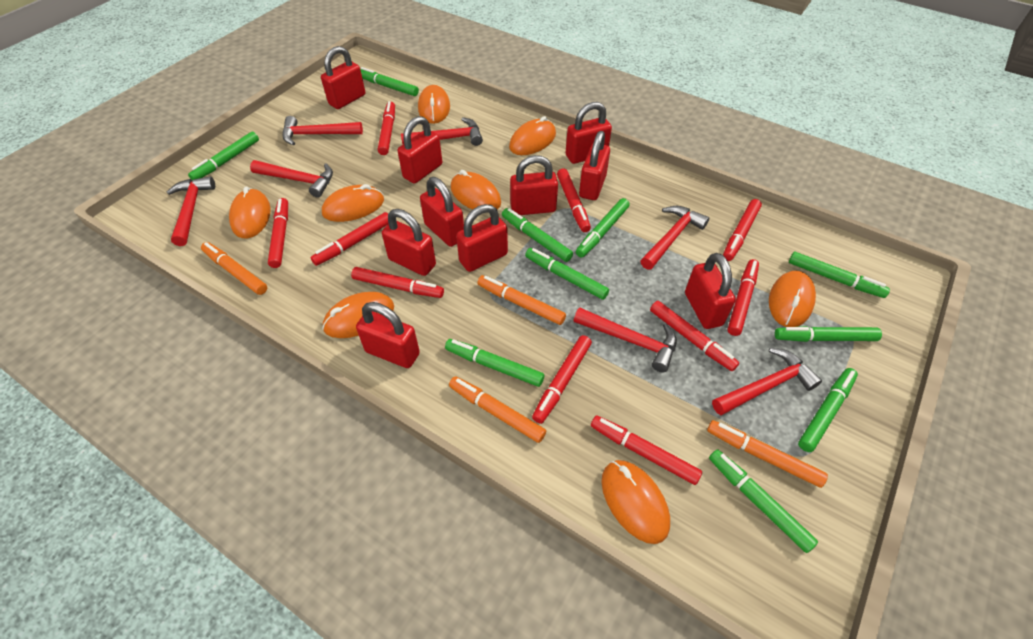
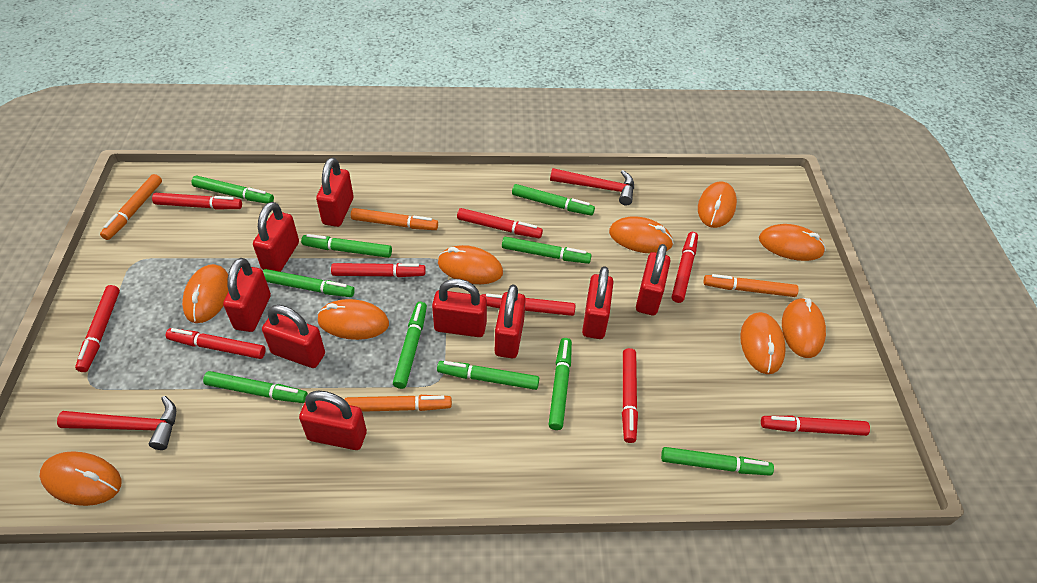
orange mouse: 8 -> 9
red hammer: 7 -> 2
red marker: 10 -> 9
red padlock: 10 -> 9

